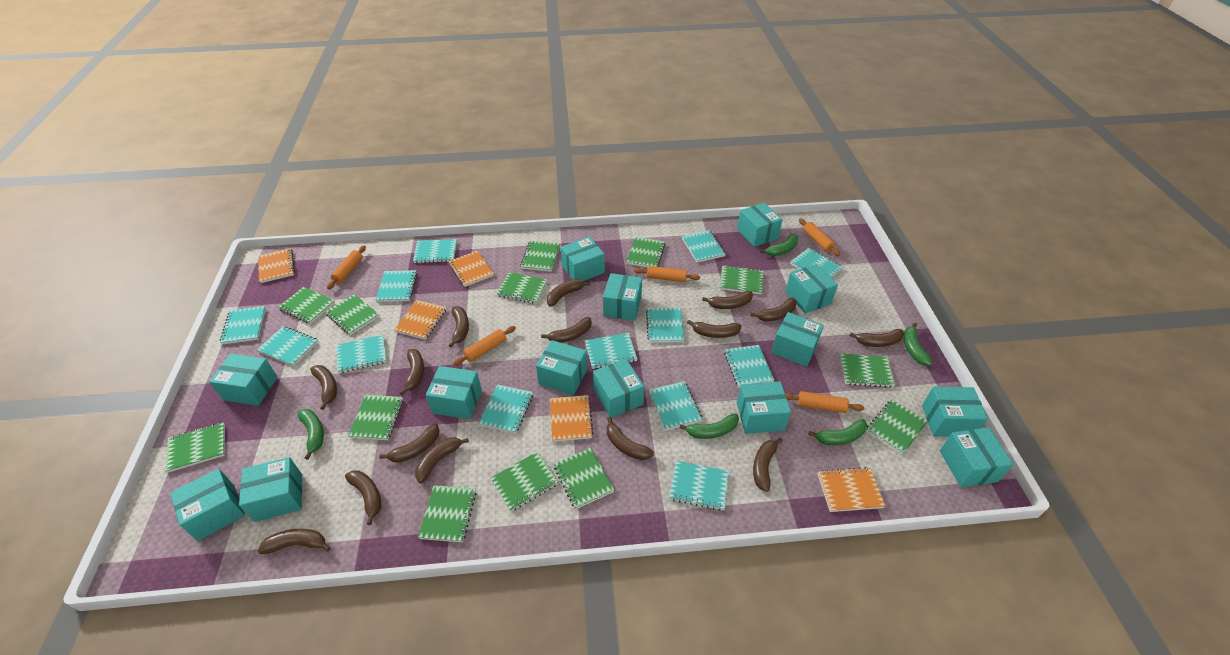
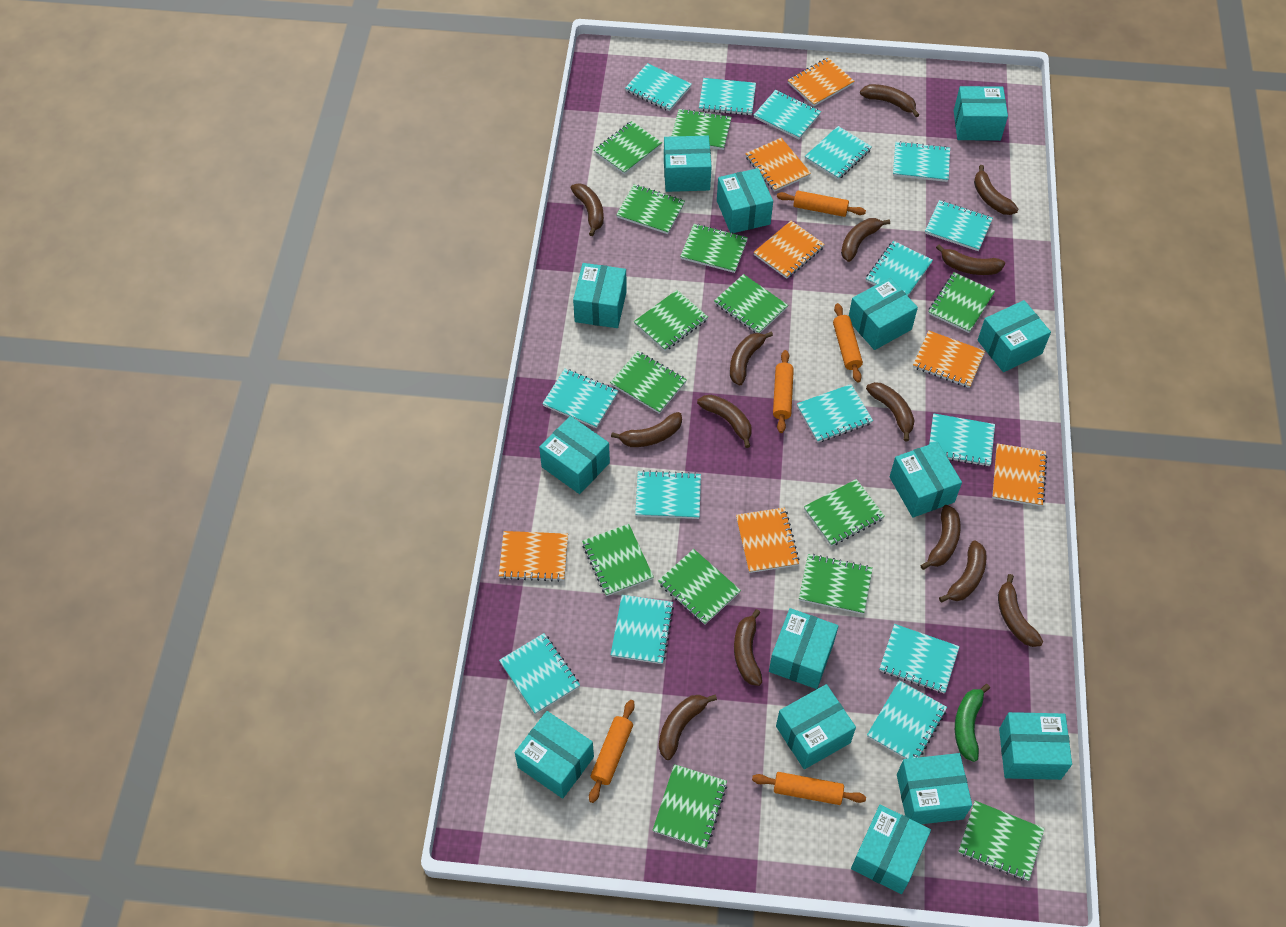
brown banana: 15 -> 14
green banana: 5 -> 1
green notebook: 13 -> 14
orange notebook: 5 -> 7
turquoise notebook: 13 -> 15

